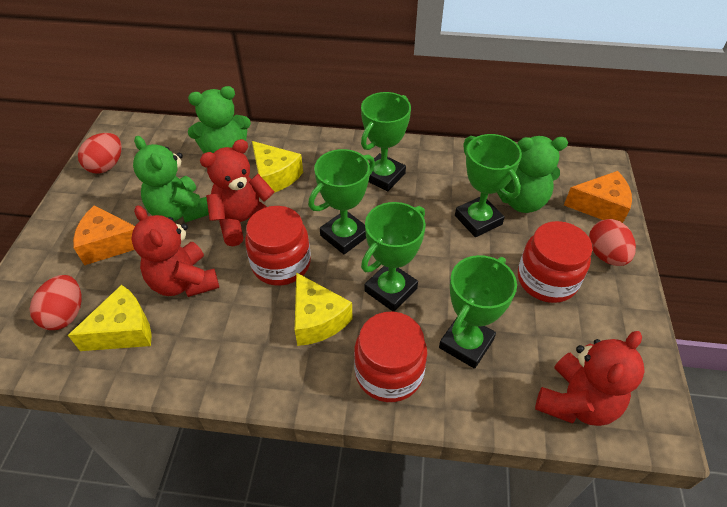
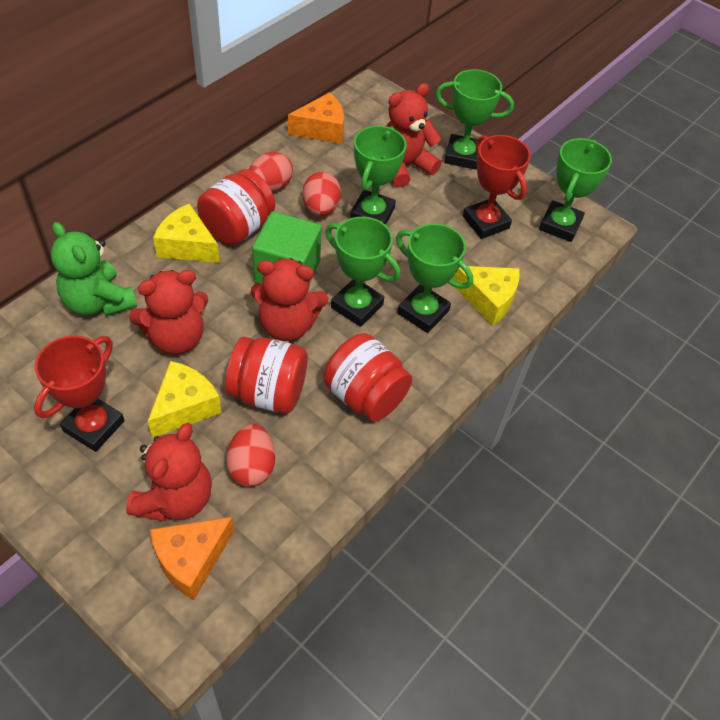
green cube: 0 -> 1
green teddy bear: 3 -> 1
red teddy bear: 3 -> 4
red trophy: 0 -> 2

